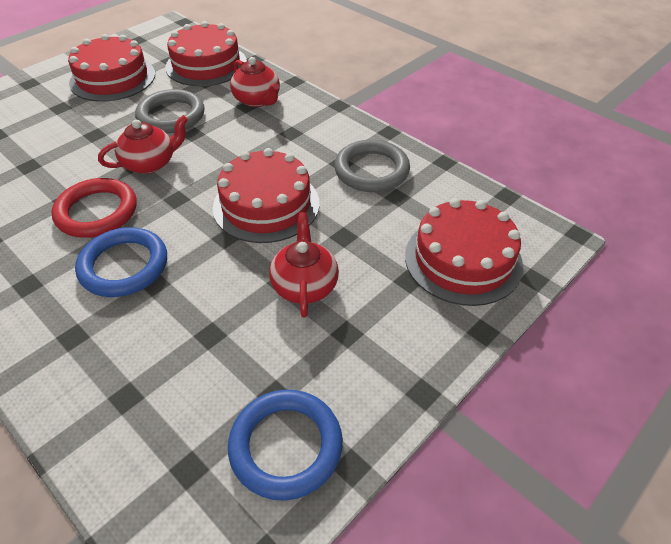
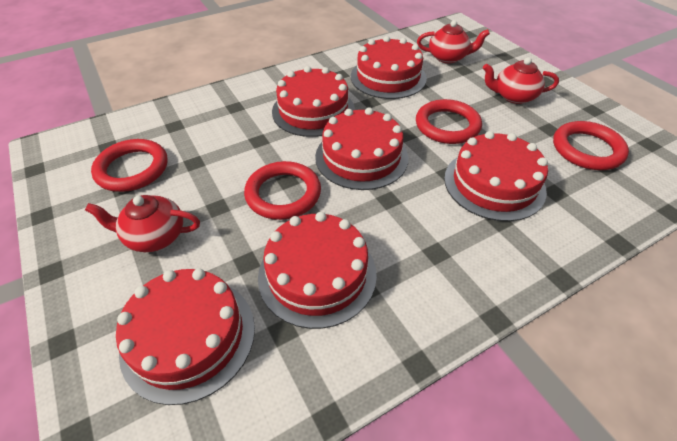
blue ring: 2 -> 0
grey ring: 2 -> 0
red cake: 4 -> 6
red ring: 1 -> 4

